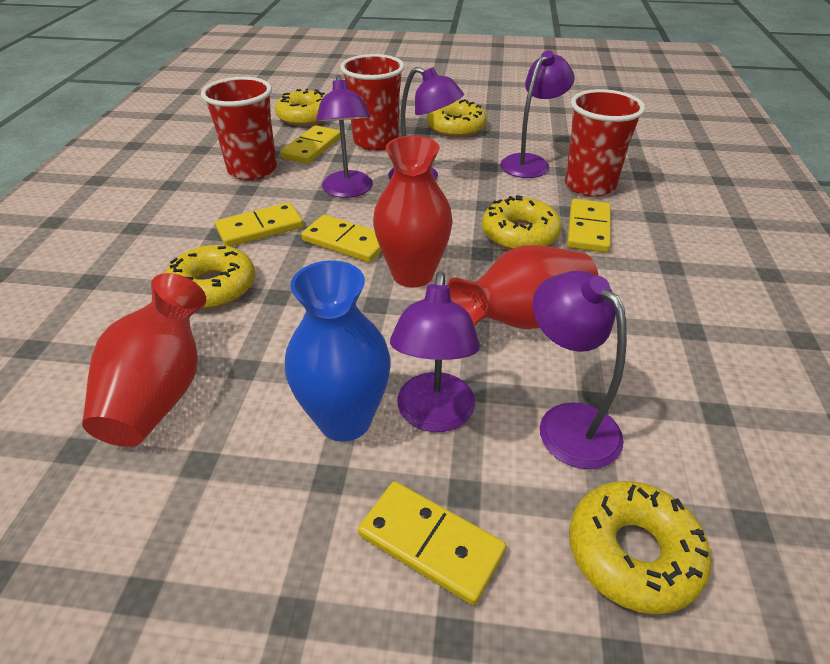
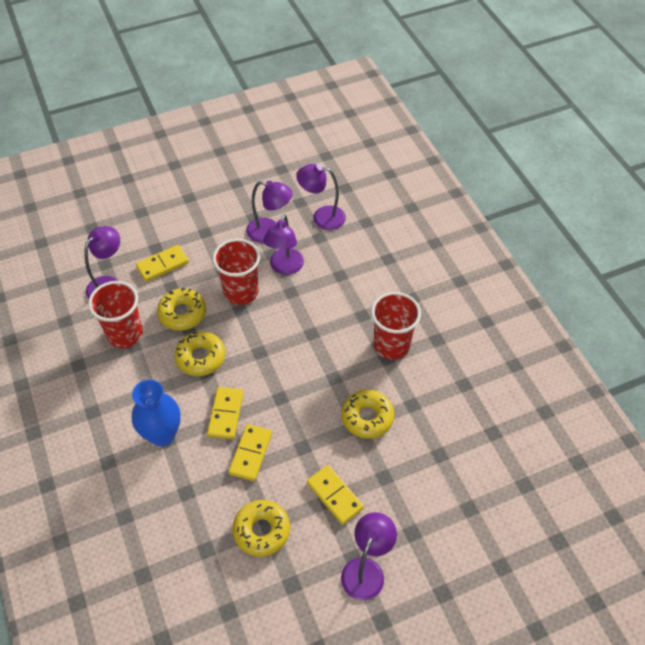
red vase: 3 -> 0
yellow domino: 5 -> 4
yellow donut: 5 -> 4

